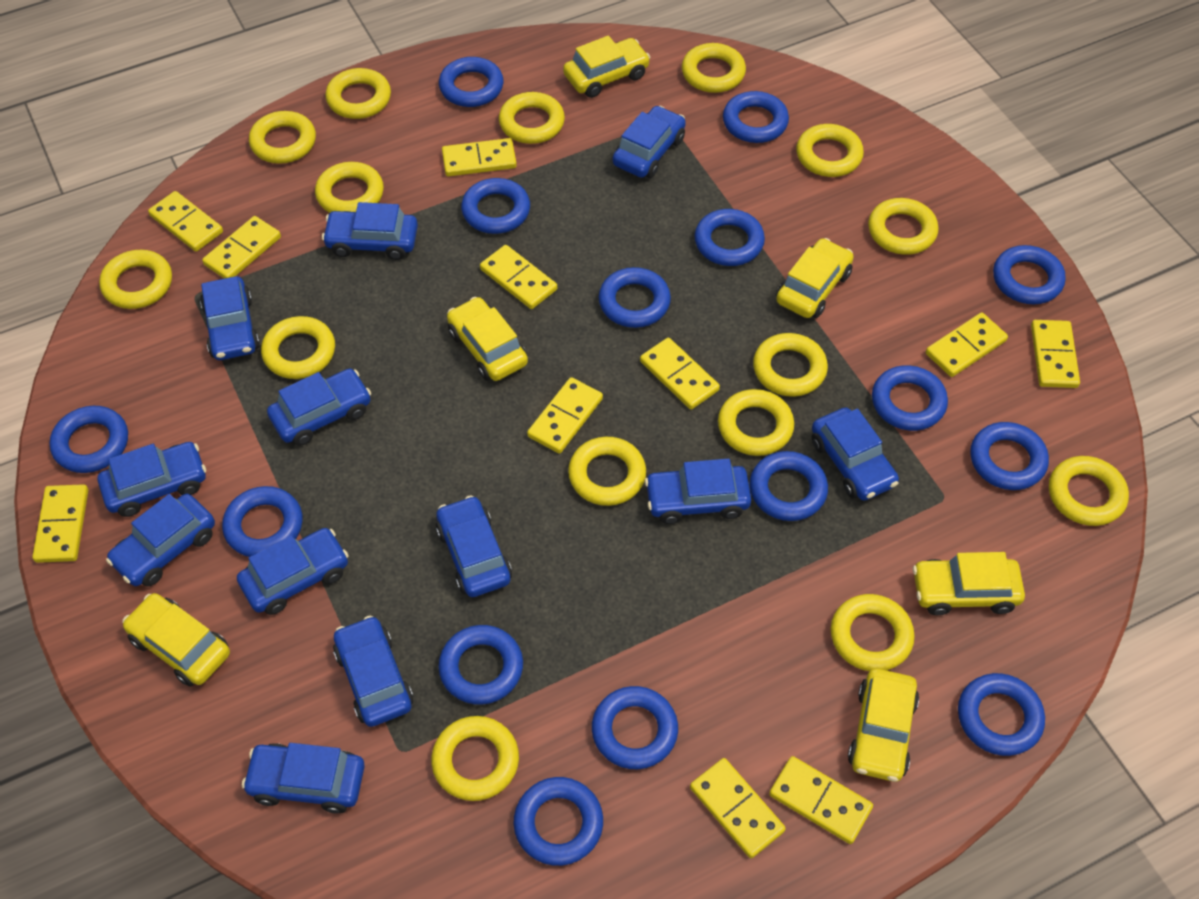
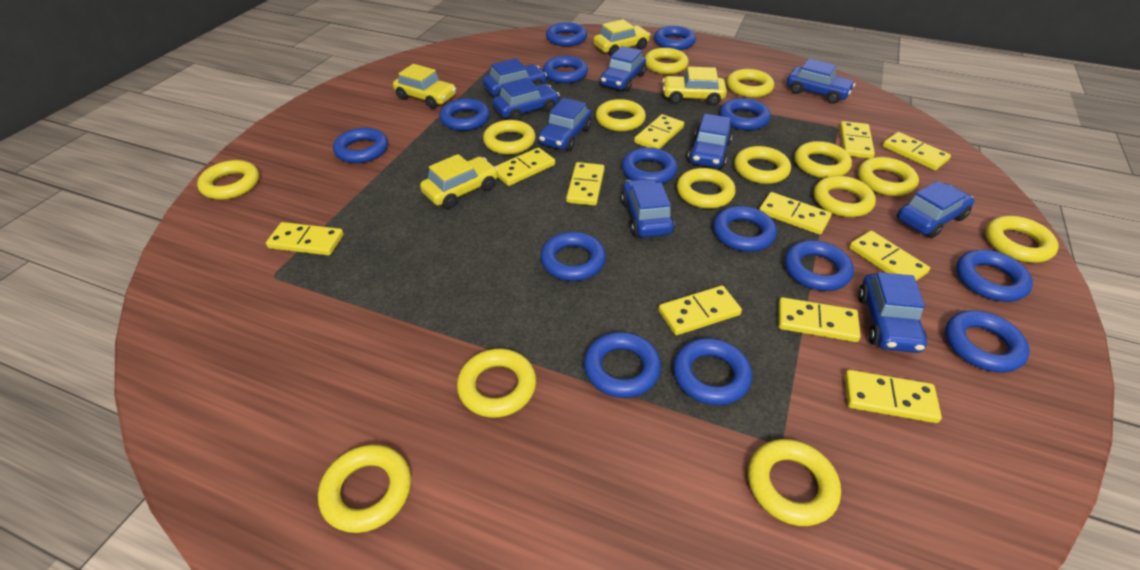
blue car: 12 -> 9
blue ring: 15 -> 14
yellow car: 6 -> 4
yellow ring: 15 -> 14

